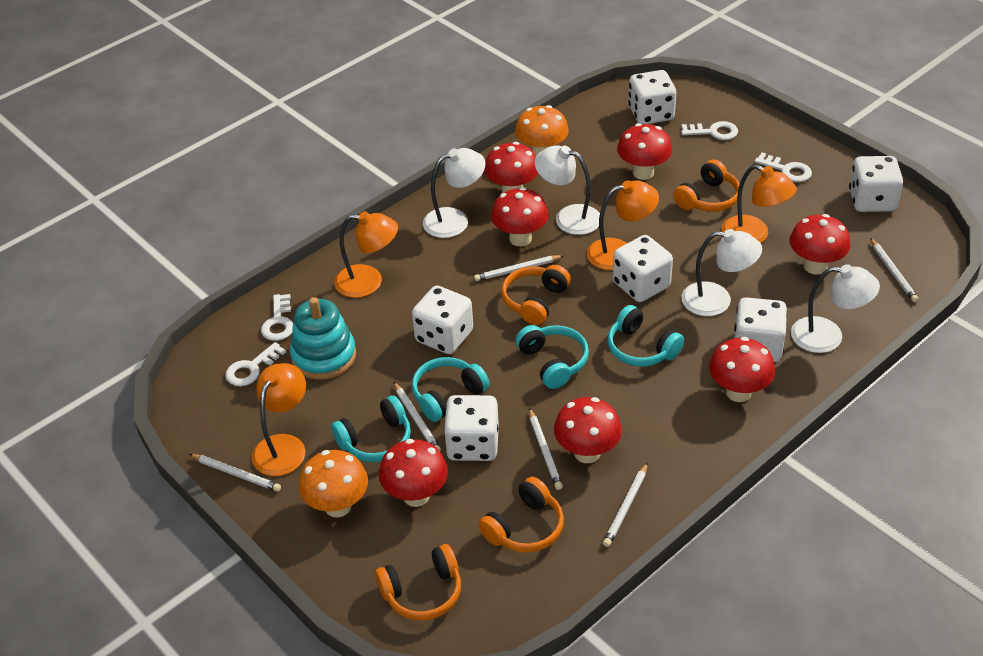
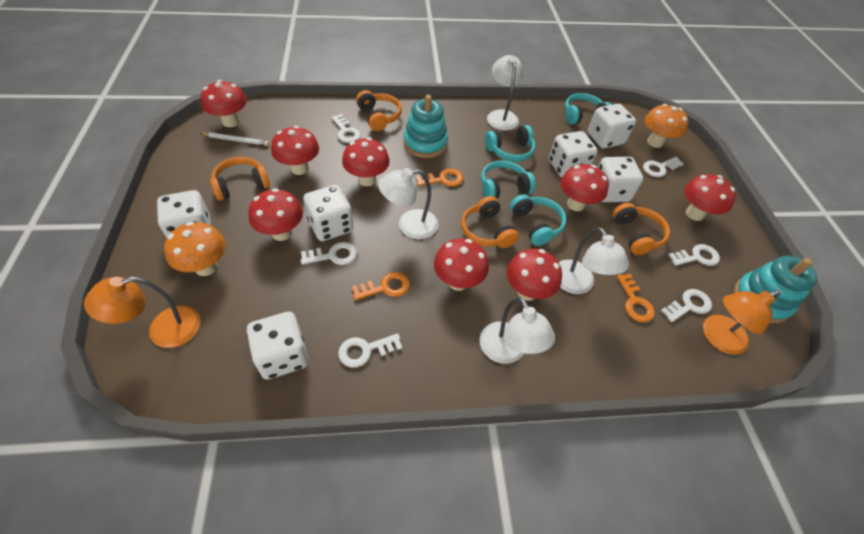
orange key: 0 -> 3
orange lamp: 4 -> 2
red mushroom: 7 -> 8
turquoise stacking toy: 1 -> 2
white key: 4 -> 6
white pencil: 6 -> 1

